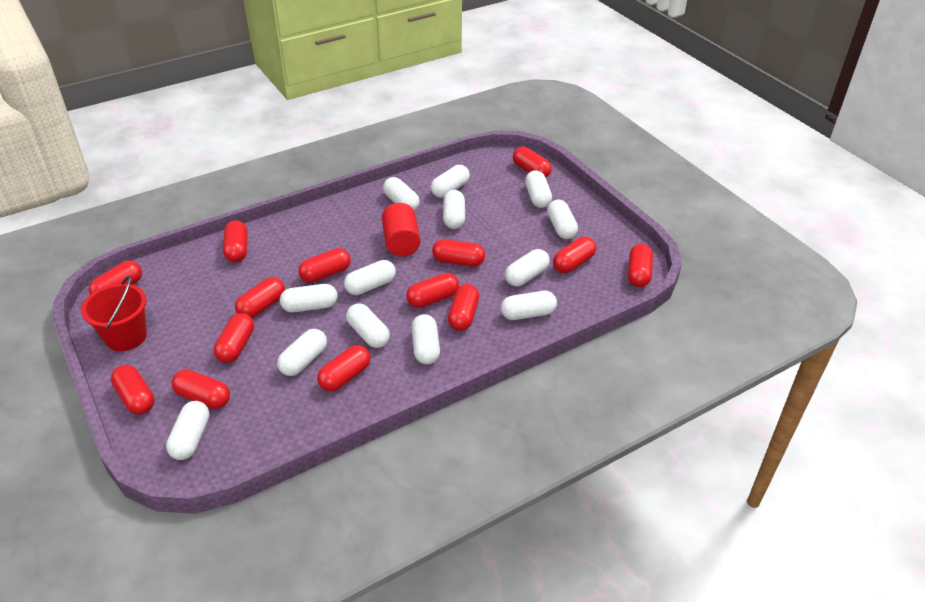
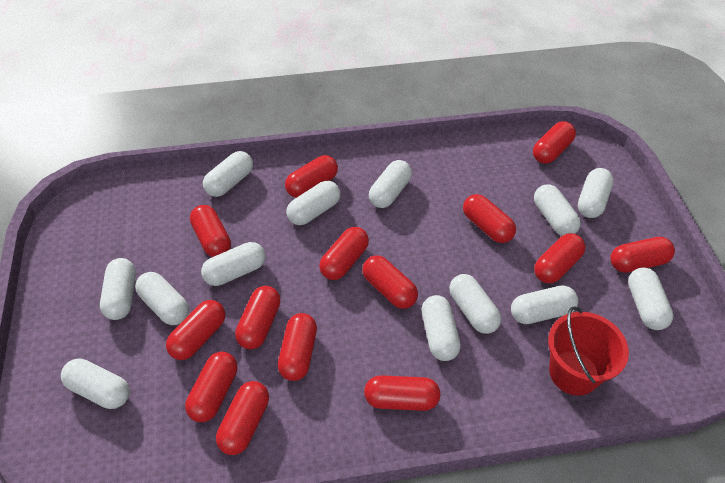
red cylinder: 1 -> 0

